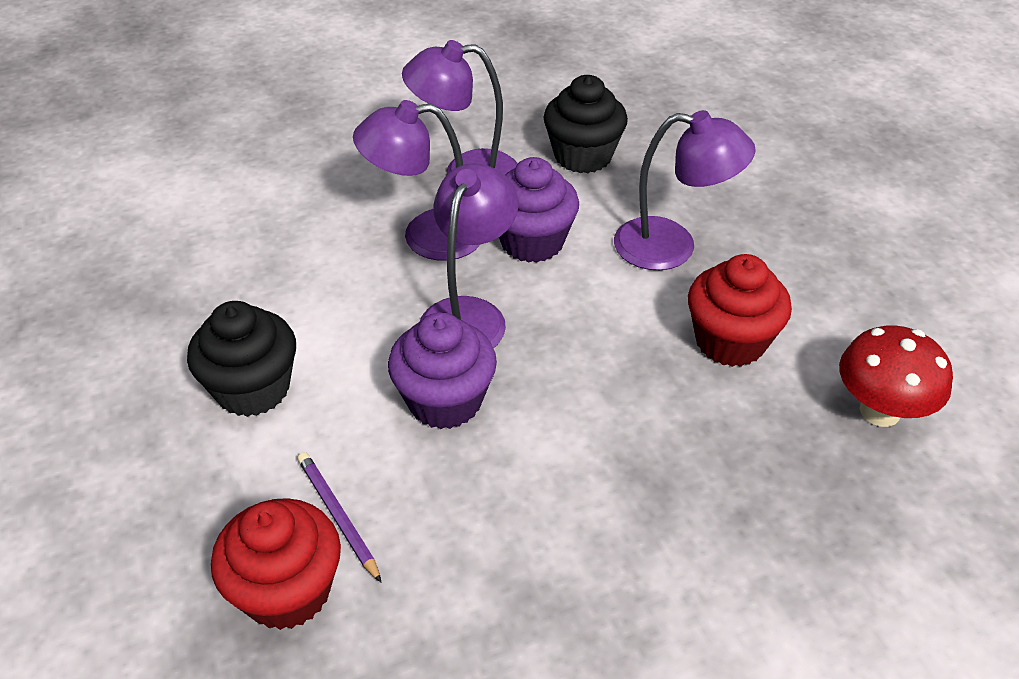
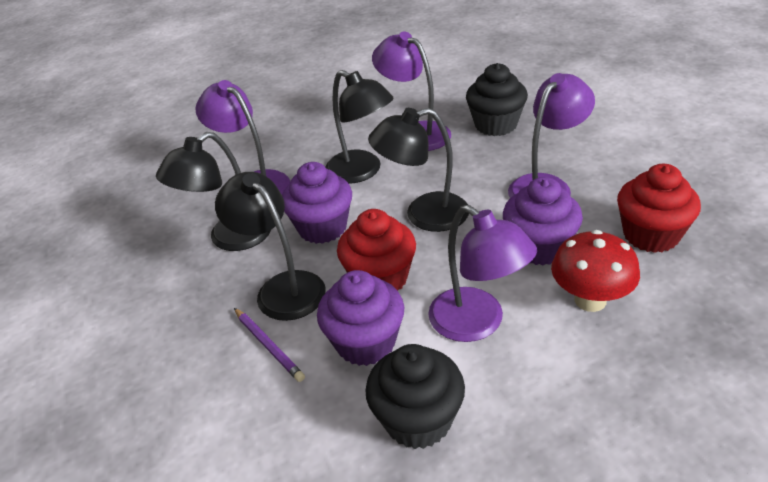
black lamp: 0 -> 4
purple cupcake: 2 -> 3

